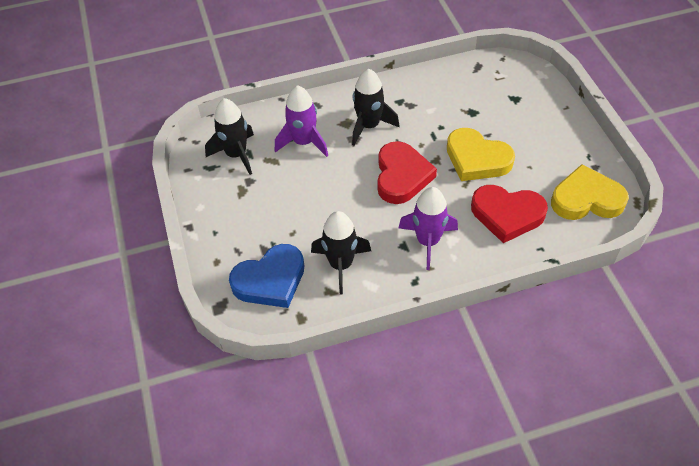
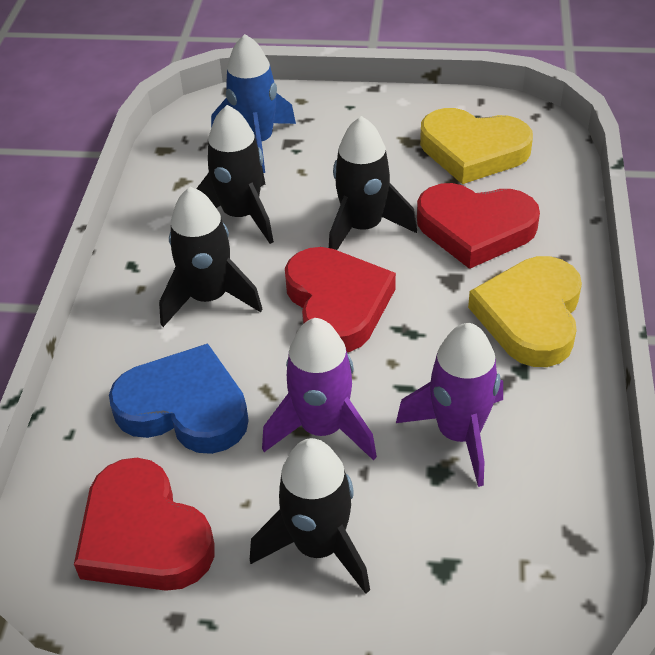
black rocket: 3 -> 4
blue rocket: 0 -> 1
red heart: 2 -> 3

